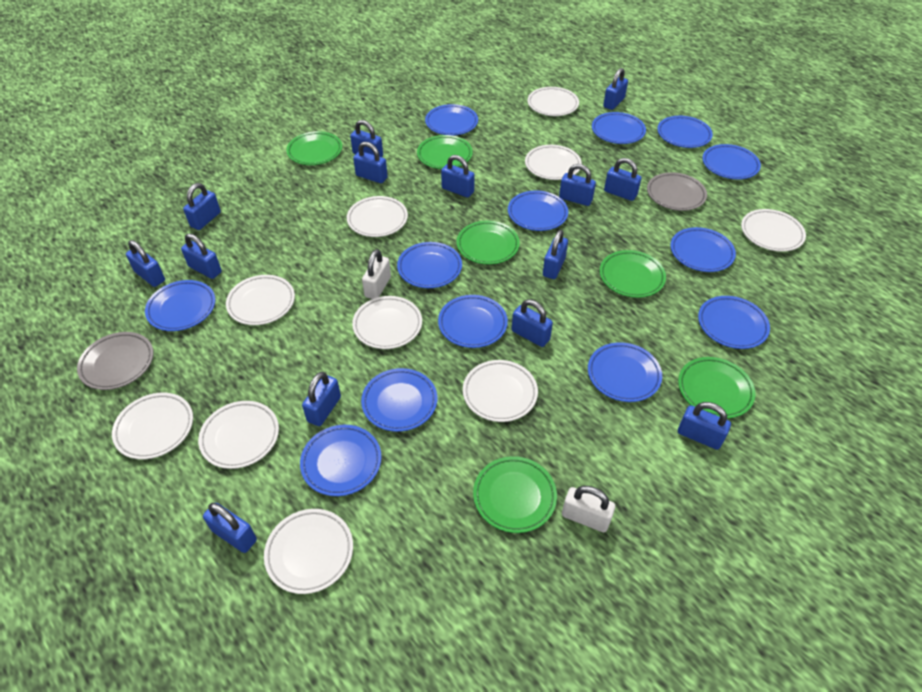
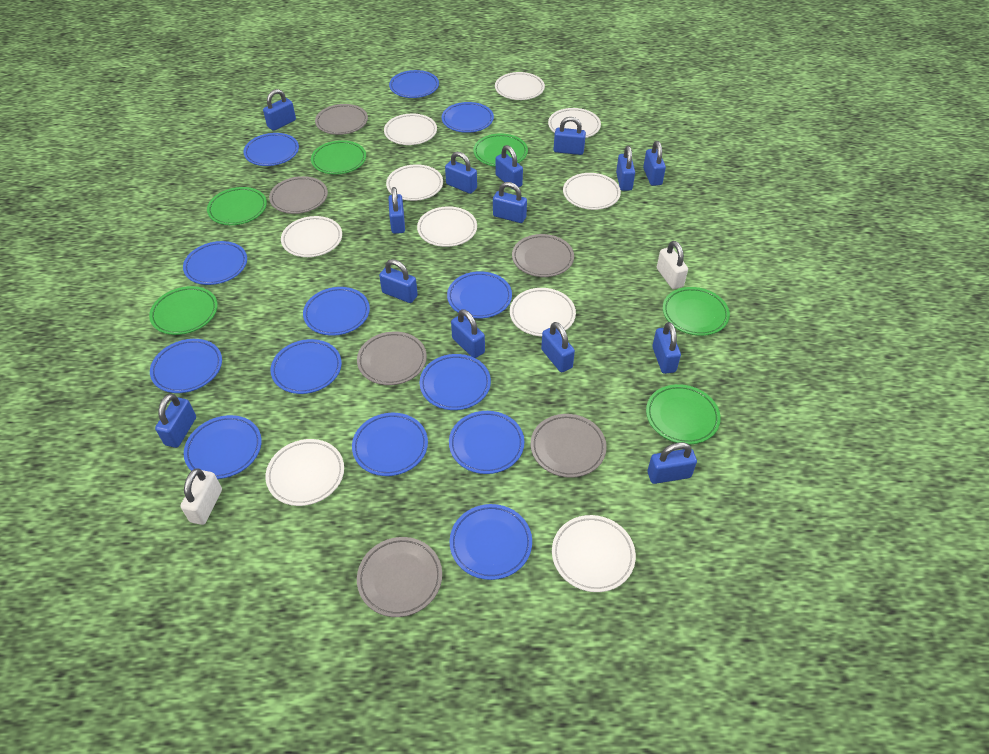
grey plate: 2 -> 6

